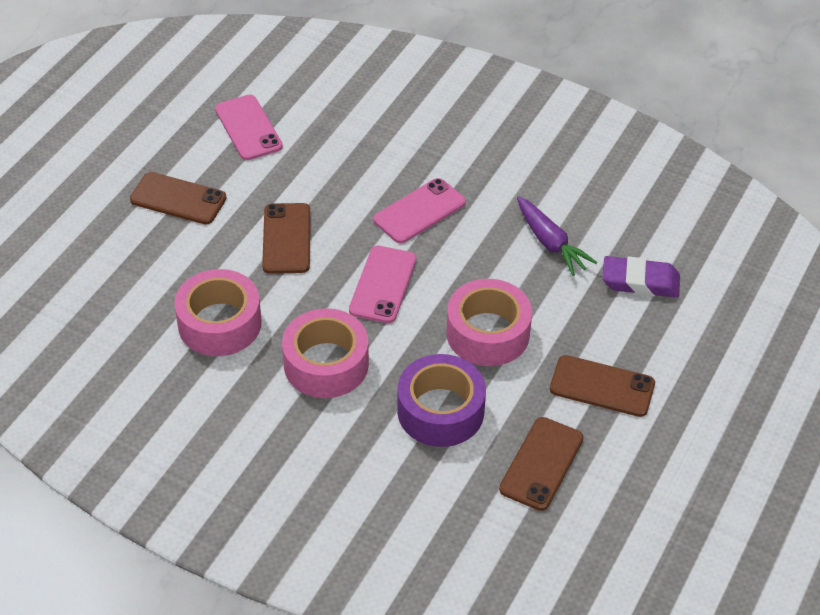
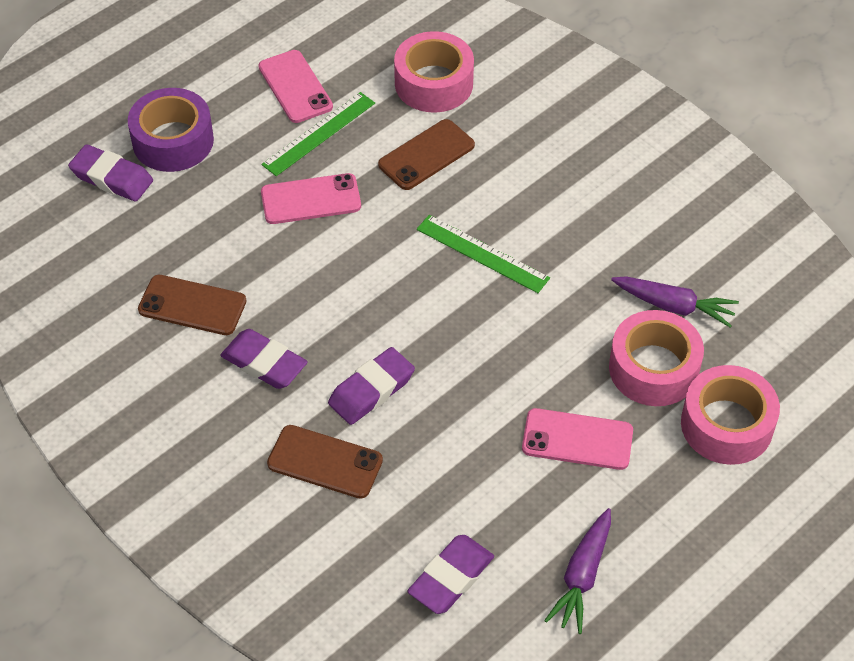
brown phone: 4 -> 3
green ruler: 0 -> 2
purple carrot: 1 -> 2
purple eraser: 1 -> 4

